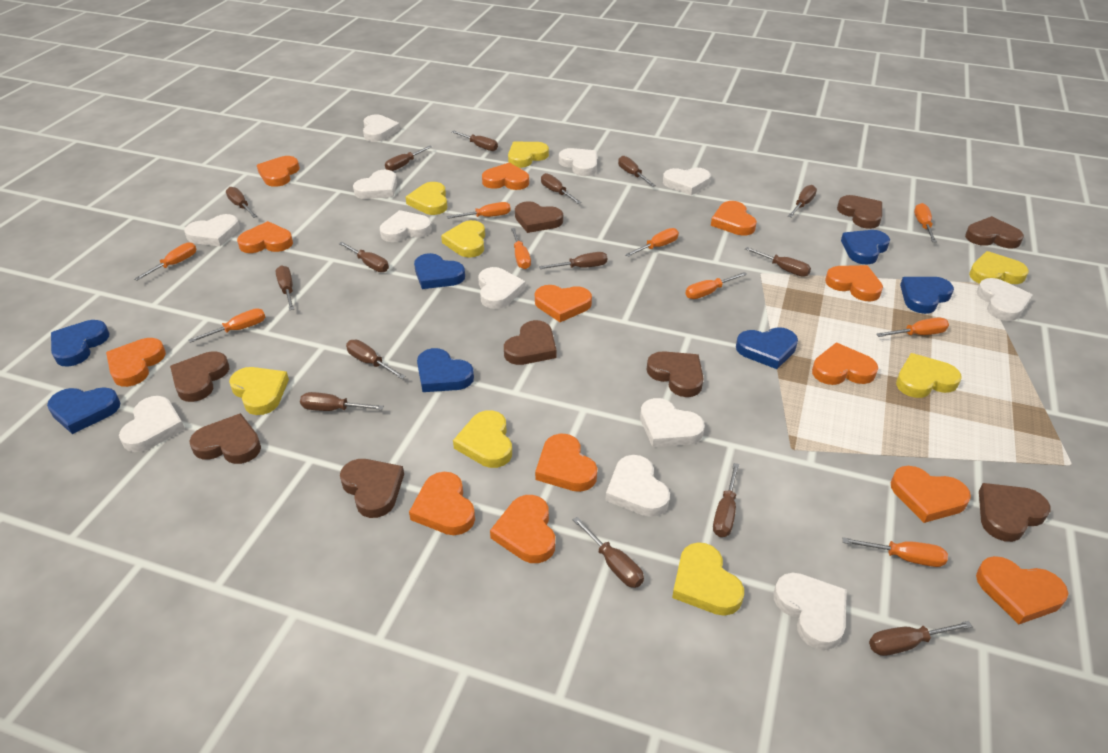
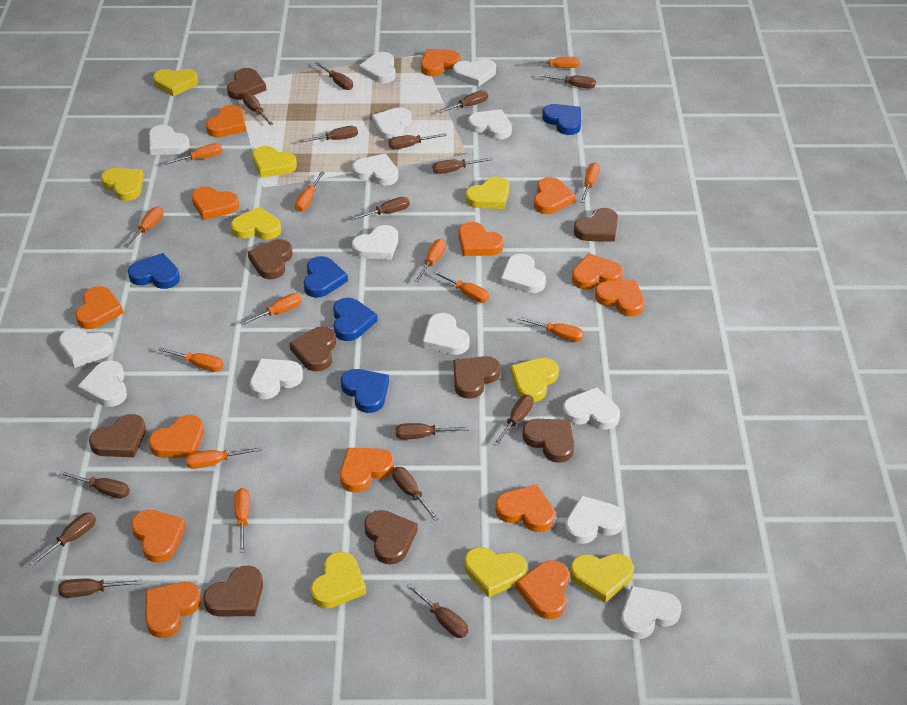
blue heart: 7 -> 5
orange heart: 13 -> 14
orange screwdriver: 9 -> 12
white heart: 12 -> 15
yellow heart: 8 -> 9

